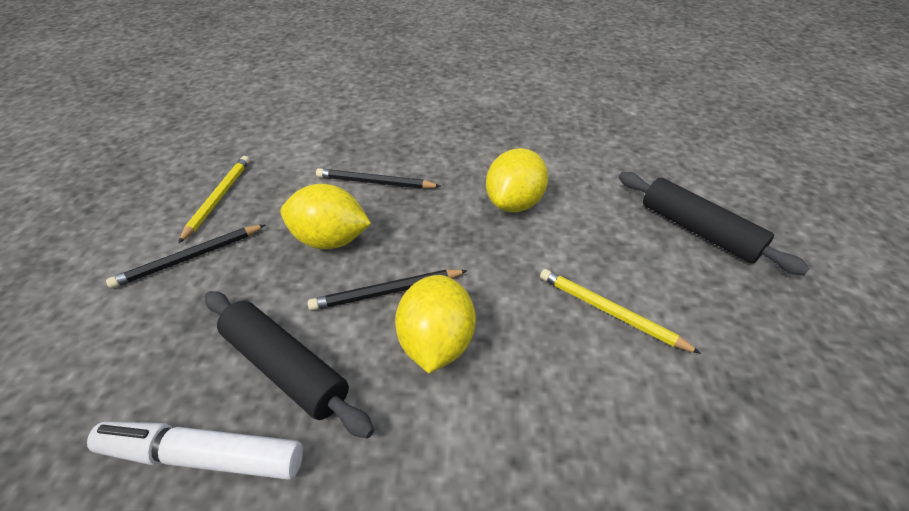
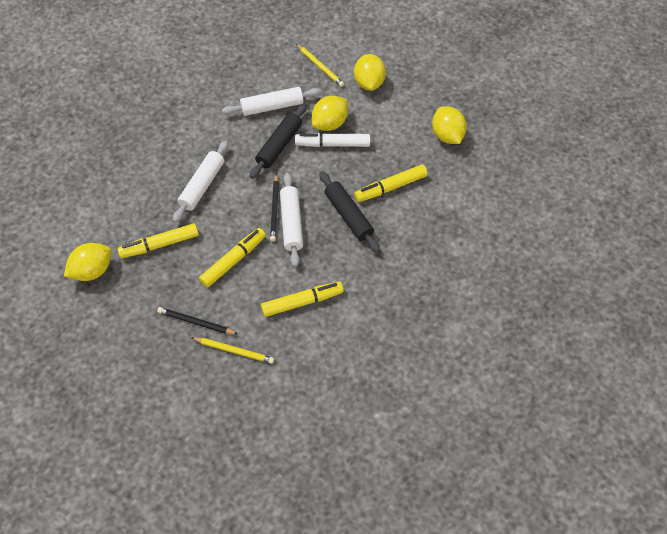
black pencil: 3 -> 2
white rolling pin: 0 -> 3
yellow lemon: 3 -> 4
yellow marker: 0 -> 4

